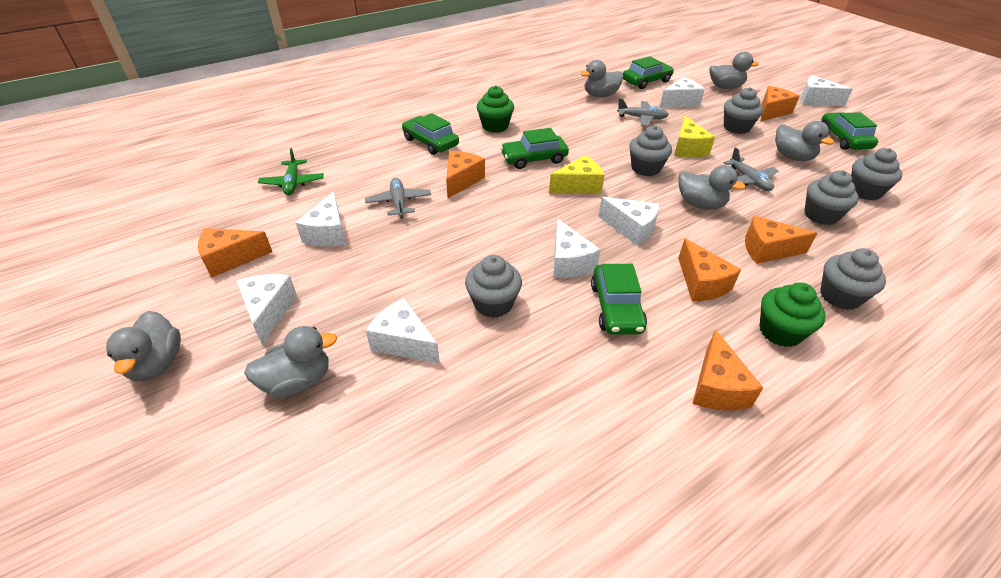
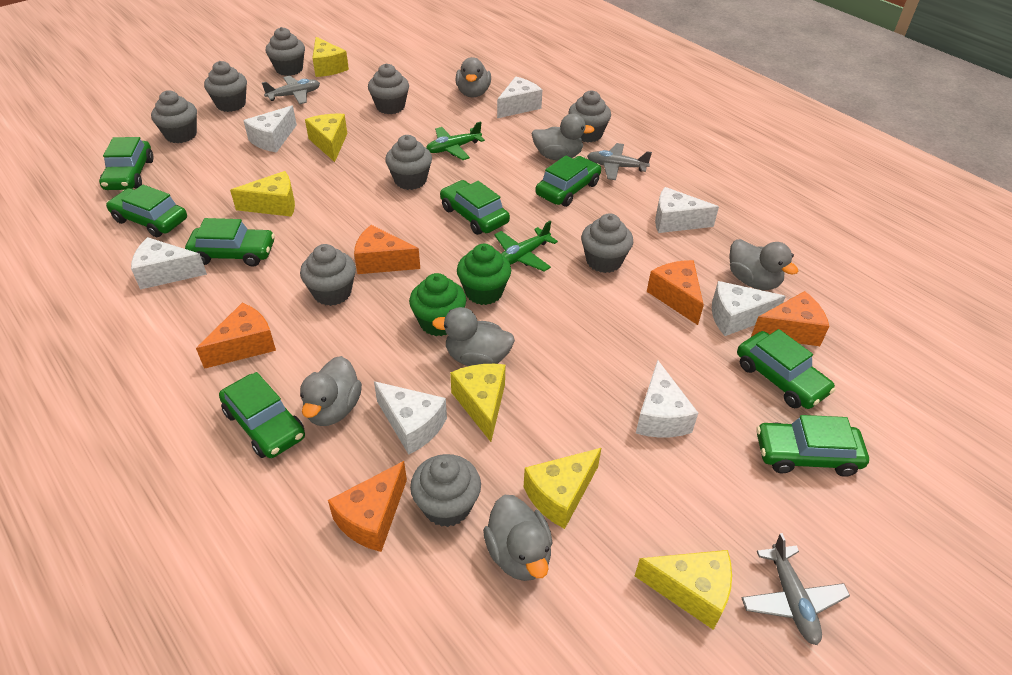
green car: 5 -> 8
green plane: 1 -> 2
grey cupcake: 6 -> 9
orange cheese: 6 -> 5
yellow cheese: 2 -> 6

